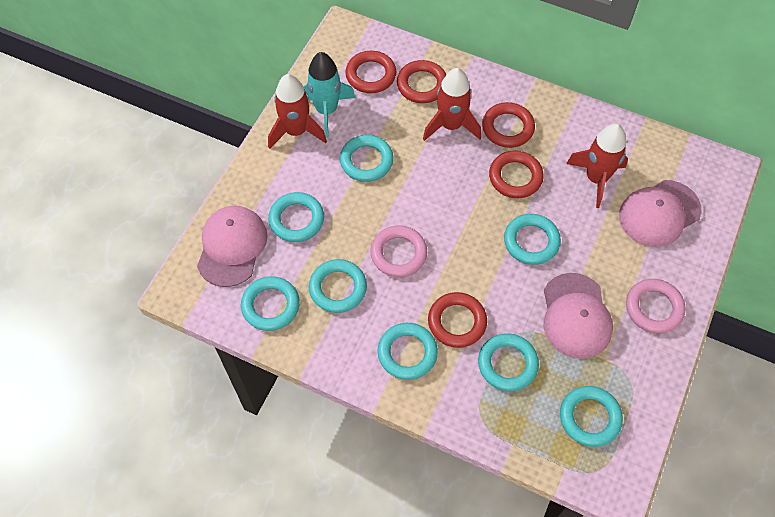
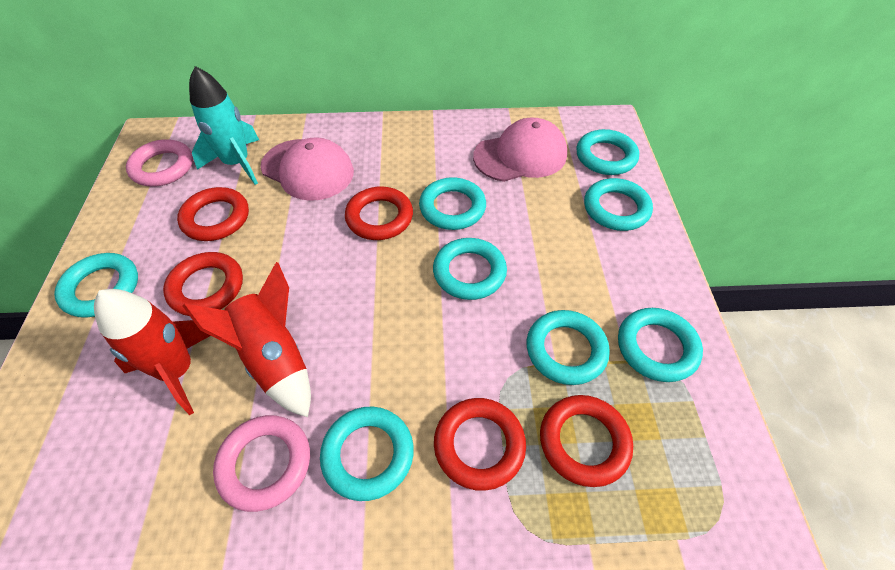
pink cap: 3 -> 2
red rocket: 3 -> 2

